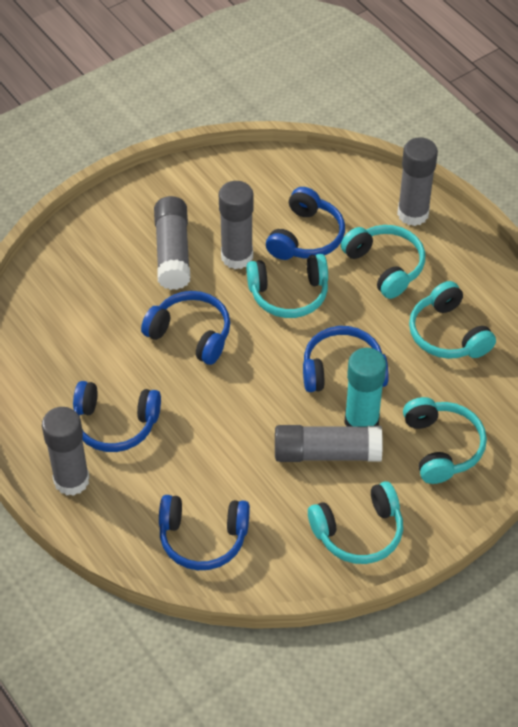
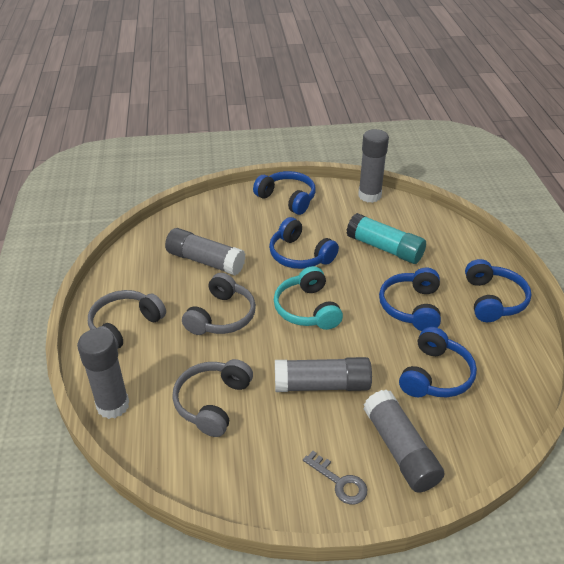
grey headphones: 0 -> 3
grey key: 0 -> 1
turquoise headphones: 5 -> 1

